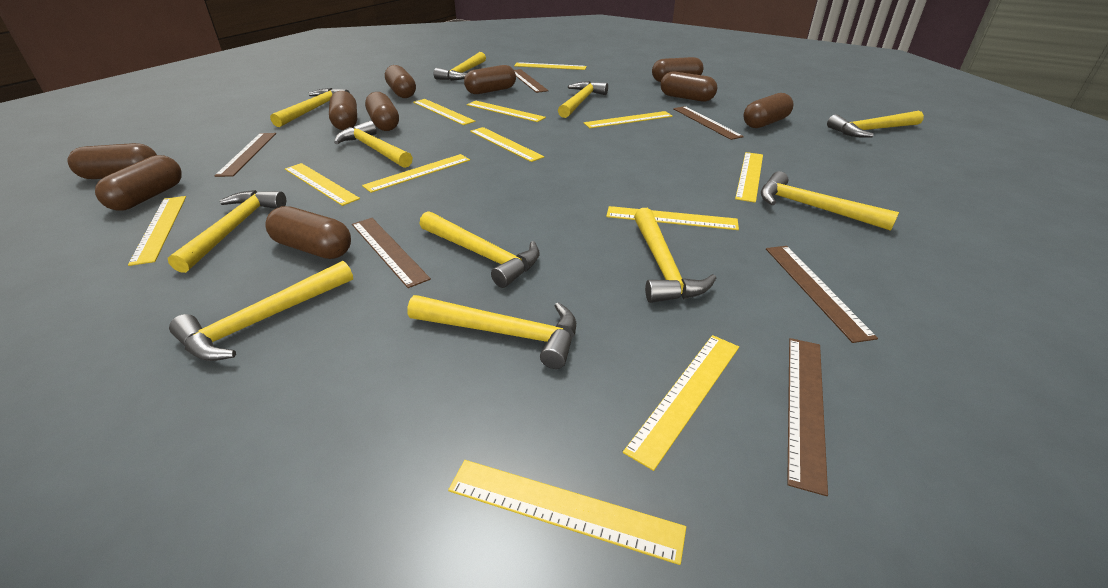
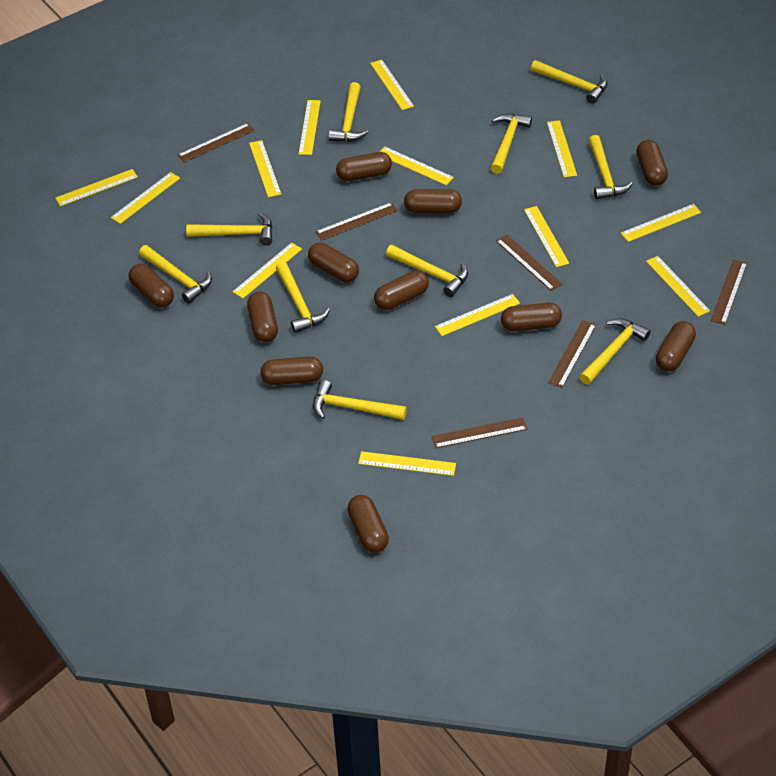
brown capsule: 10 -> 11
yellow hammer: 11 -> 10
yellow ruler: 12 -> 13

